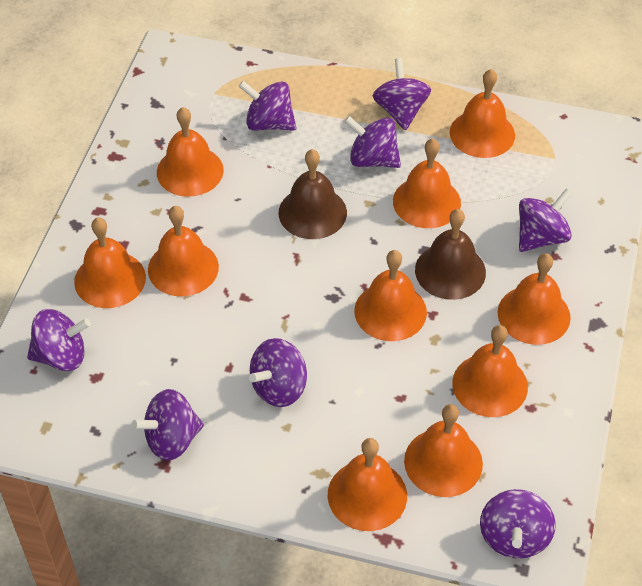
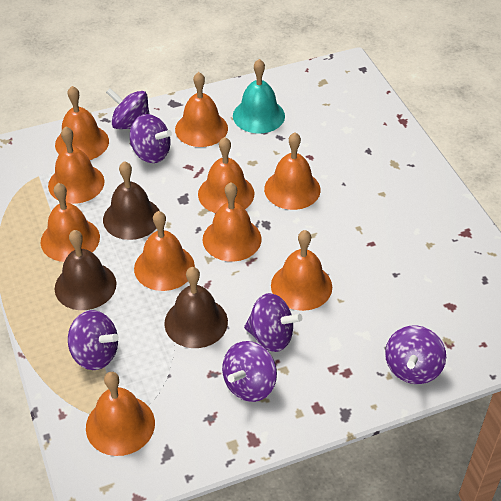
brown bell: 2 -> 3
purple spinning top: 8 -> 6
turquoise bell: 0 -> 1

